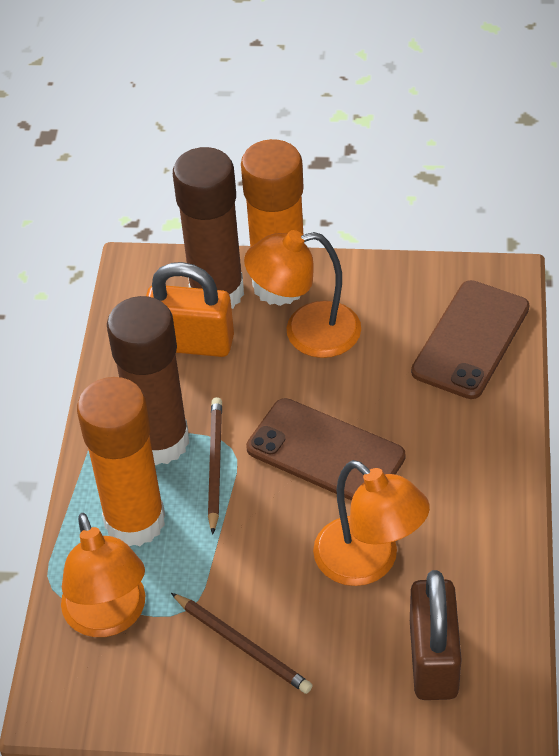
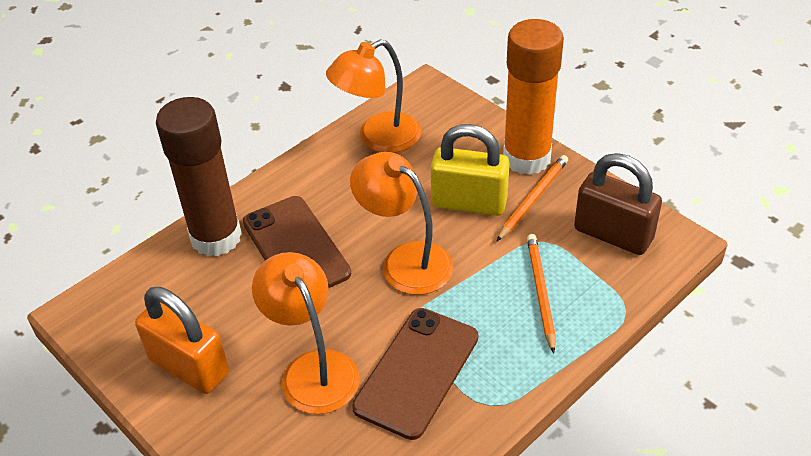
brown glue stick: 2 -> 1
brown pencil: 2 -> 0
orange glue stick: 2 -> 1
orange pencil: 0 -> 2
yellow padlock: 0 -> 1

